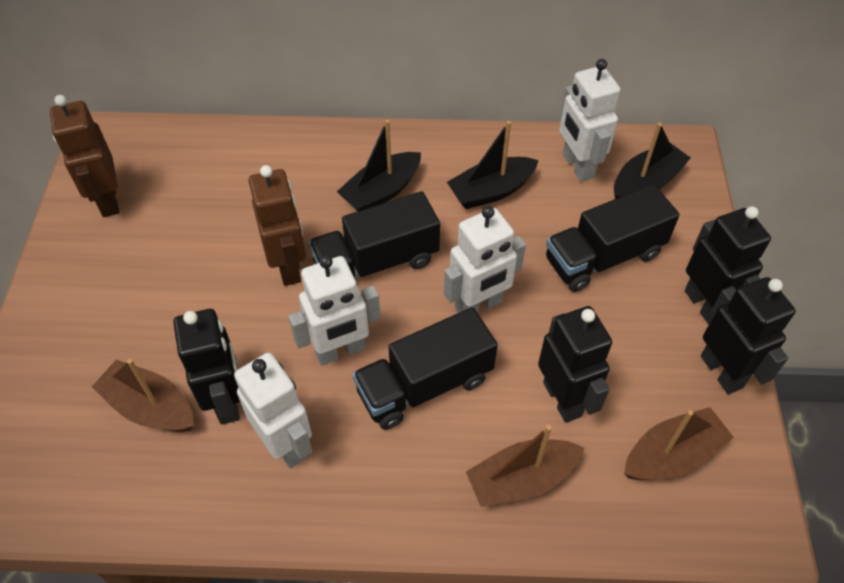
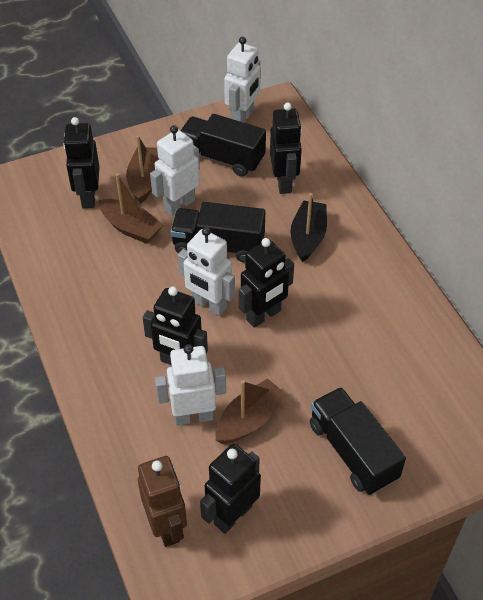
black boat: 3 -> 1
black robot: 4 -> 5
brown robot: 2 -> 1

